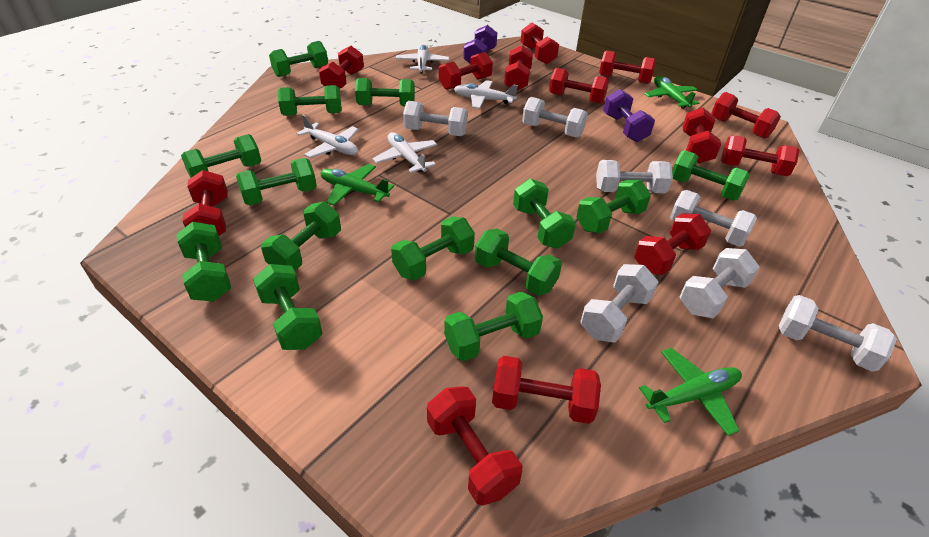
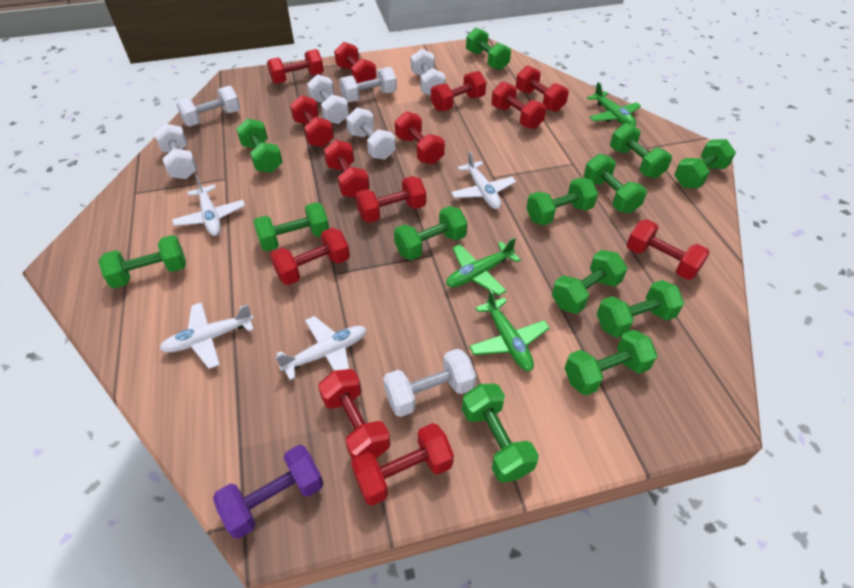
green dumbbell: 14 -> 13
purple dumbbell: 2 -> 1

